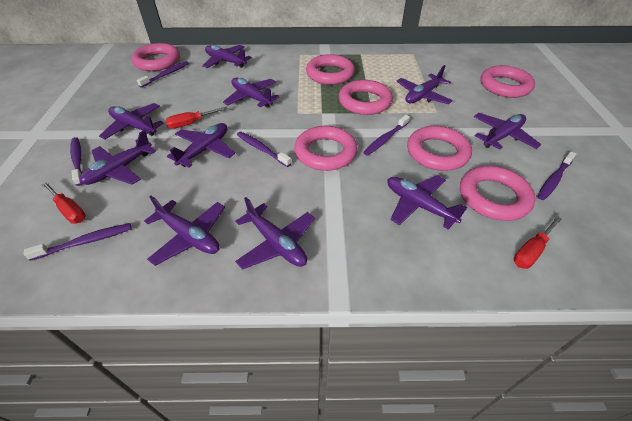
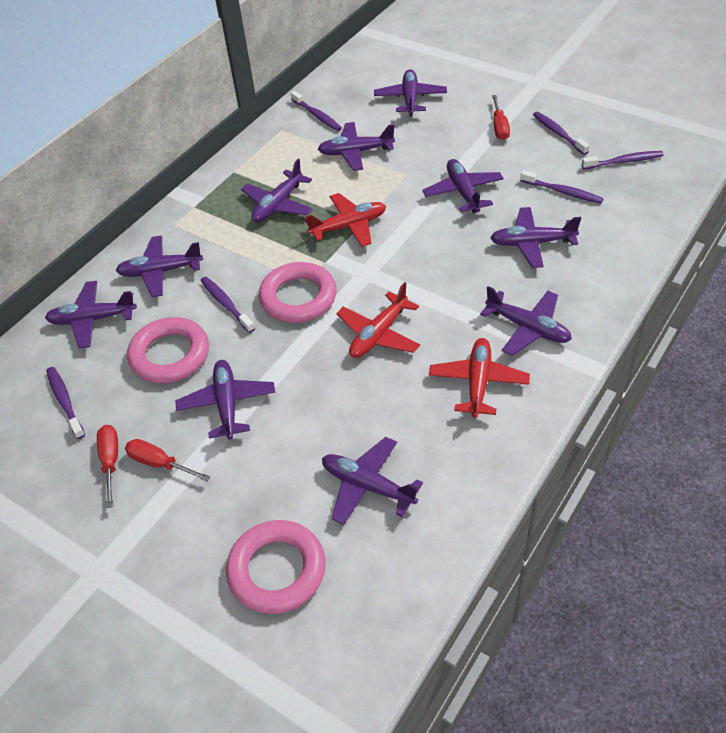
pink ring: 7 -> 3
red plane: 0 -> 3

